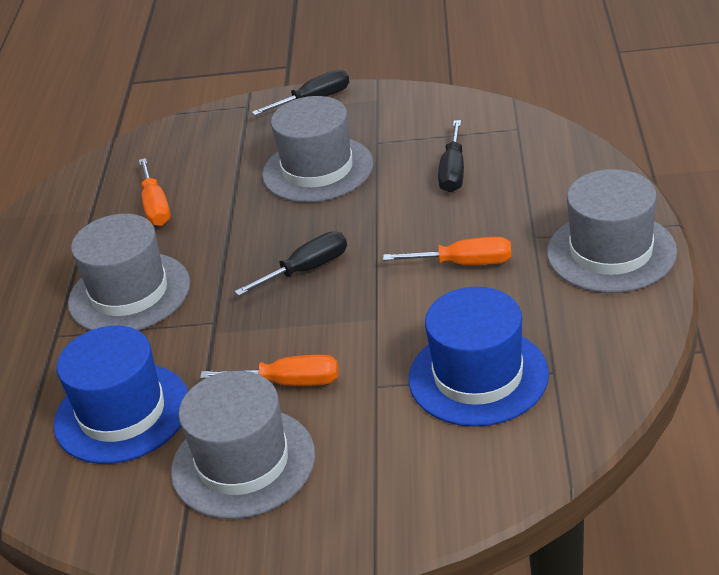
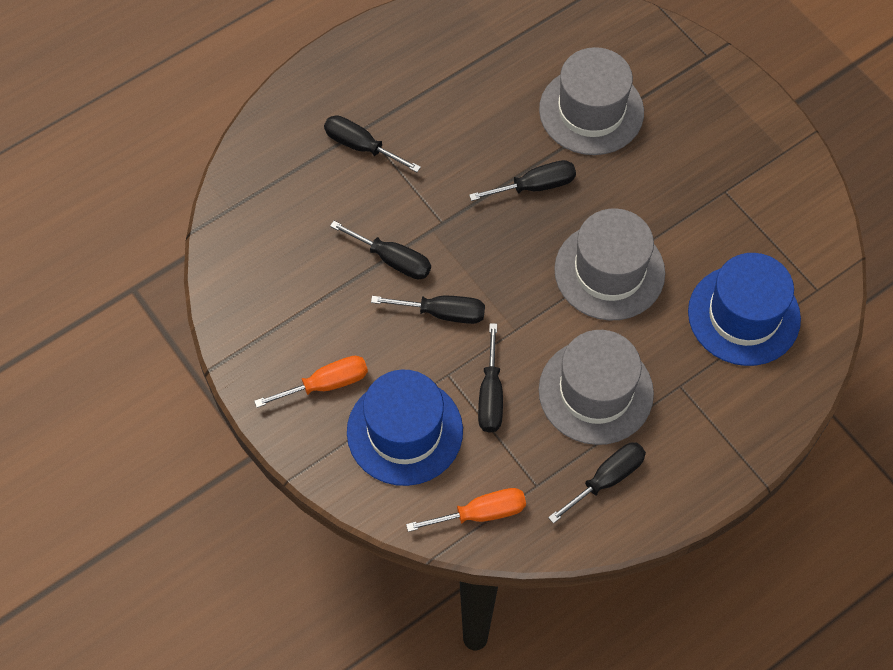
black screwdriver: 3 -> 6
grey hat: 4 -> 3
orange screwdriver: 3 -> 2

